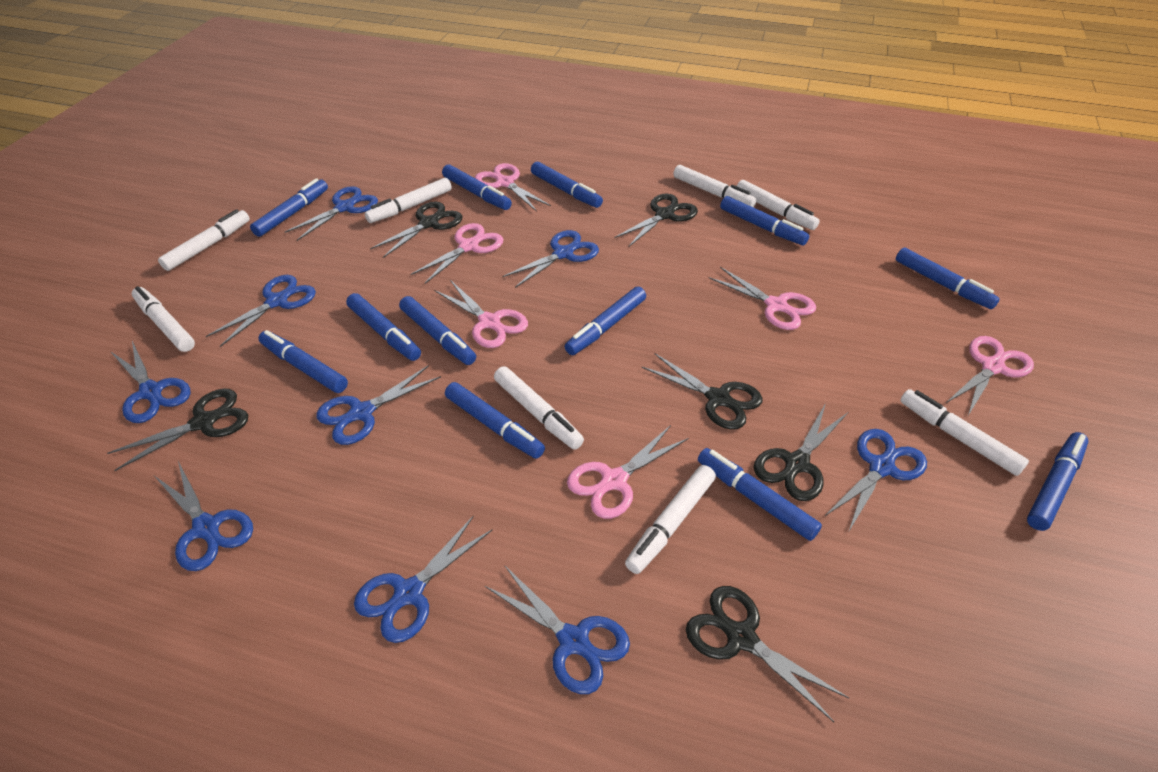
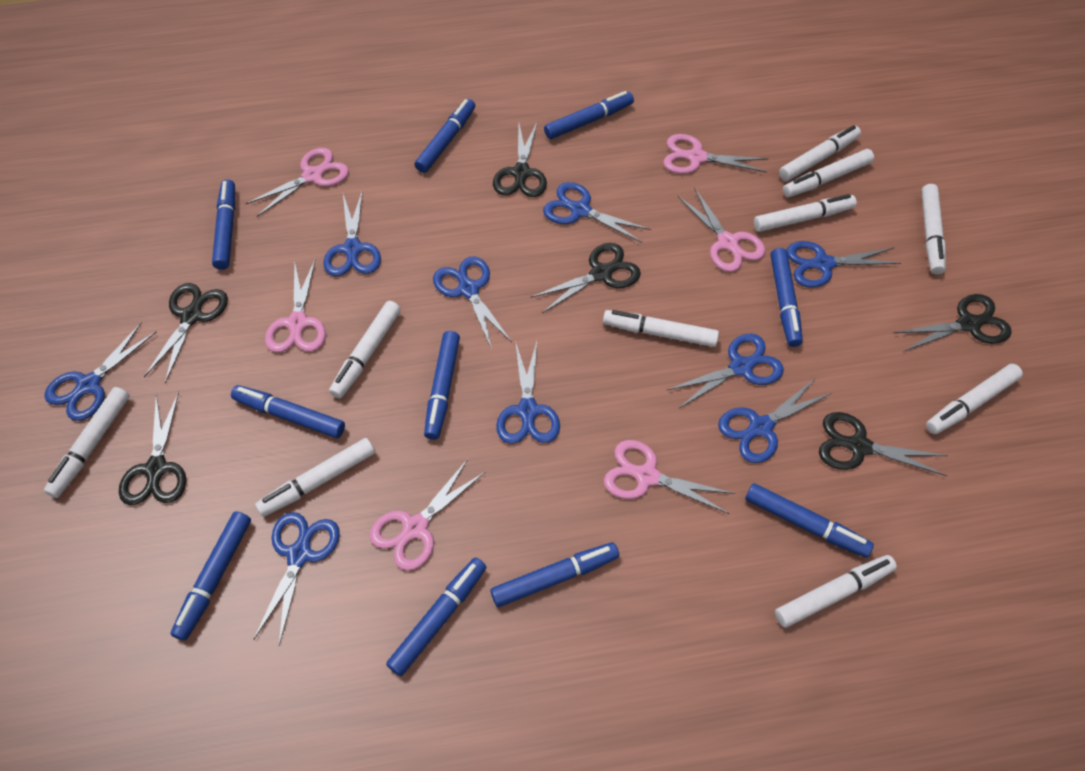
blue marker: 12 -> 10
white marker: 8 -> 10

